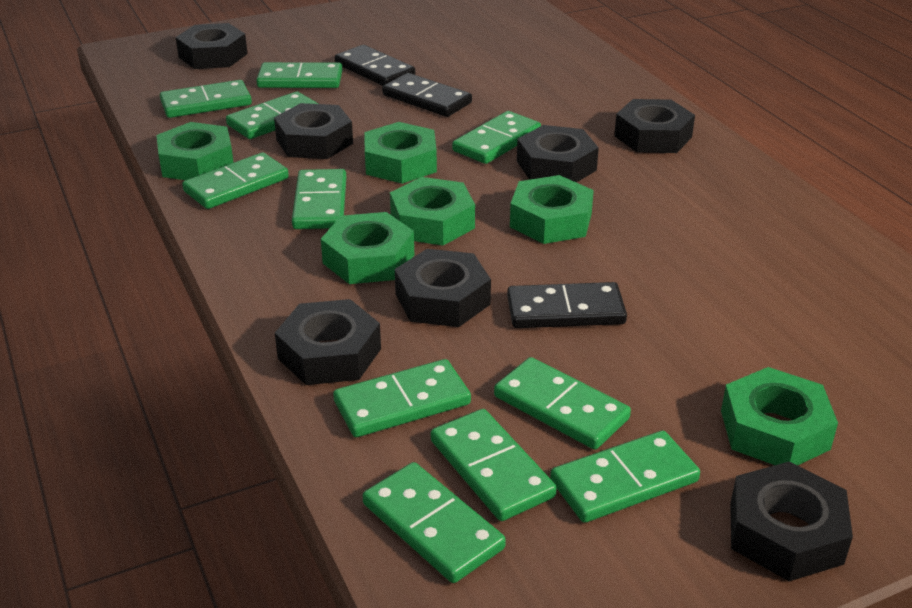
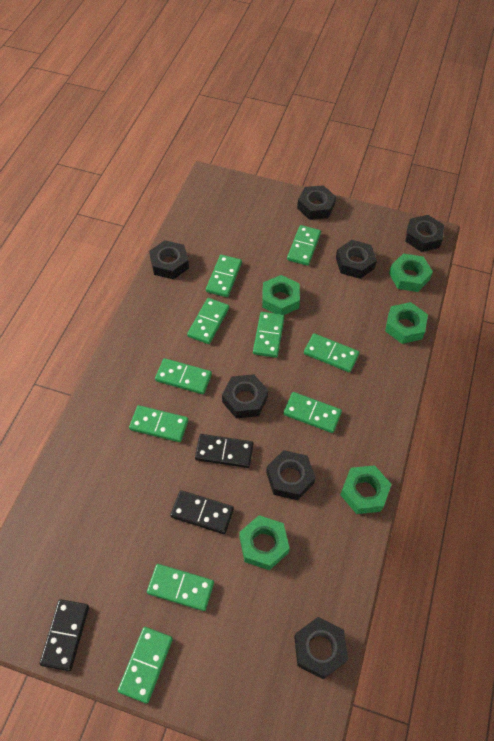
green domino: 11 -> 10
green nut: 6 -> 5

